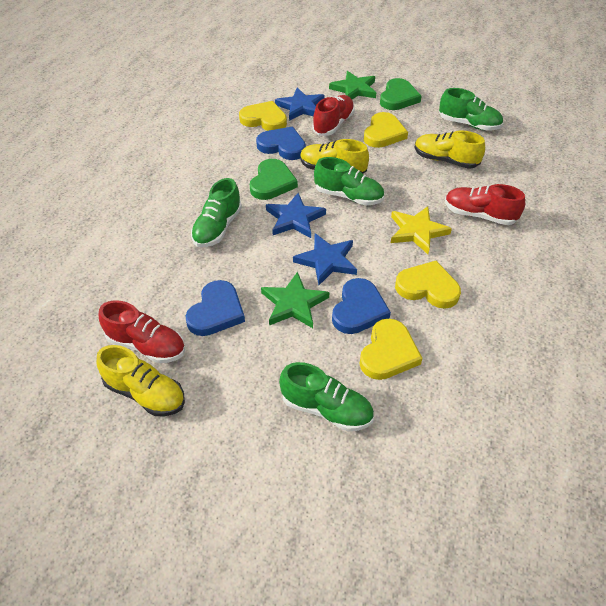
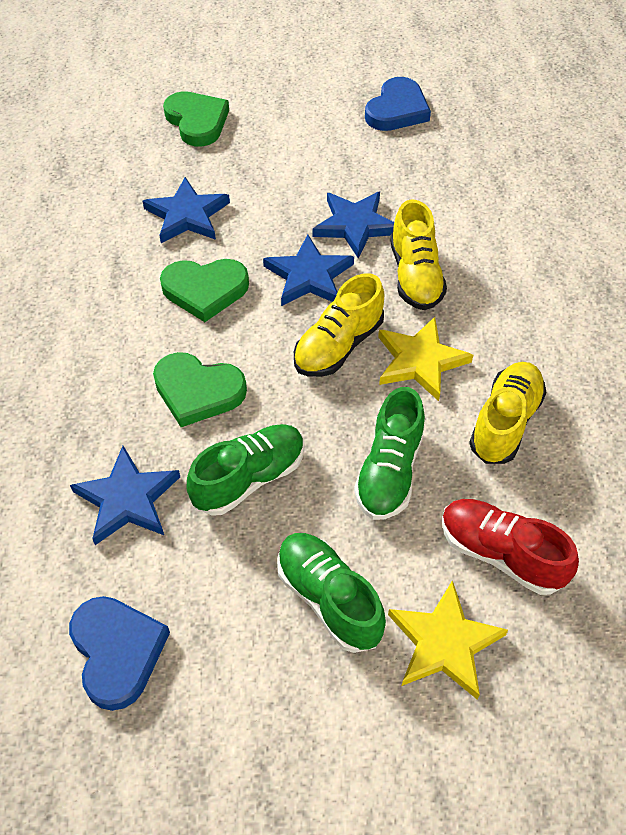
blue heart: 3 -> 2
blue star: 3 -> 4
green heart: 2 -> 3
green shoe: 4 -> 3
green star: 2 -> 0
red shoe: 3 -> 1
yellow heart: 4 -> 0
yellow star: 1 -> 2

